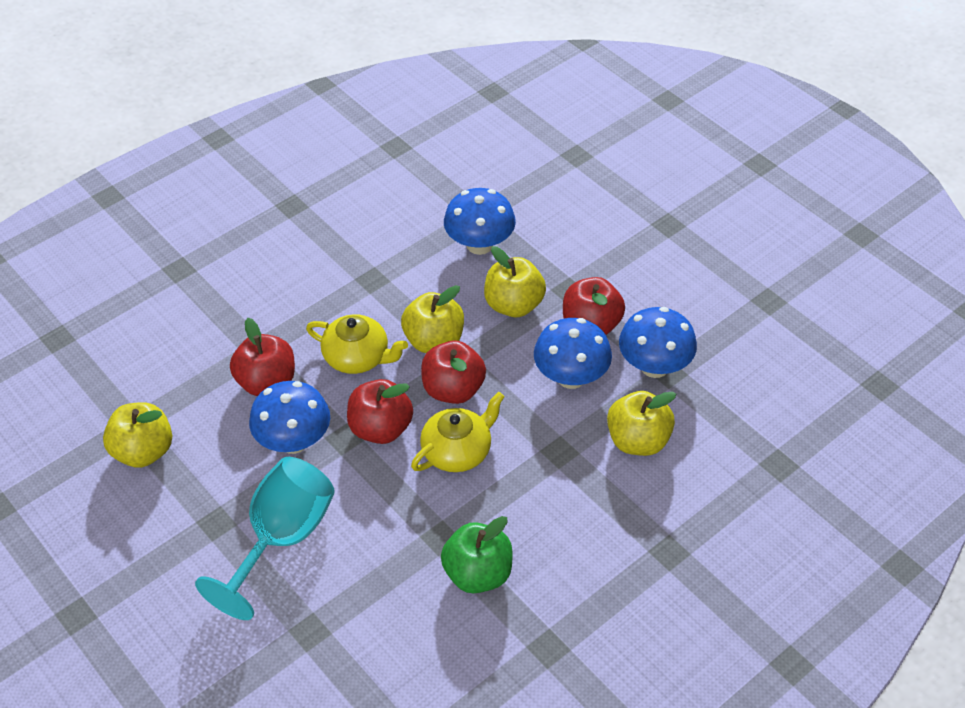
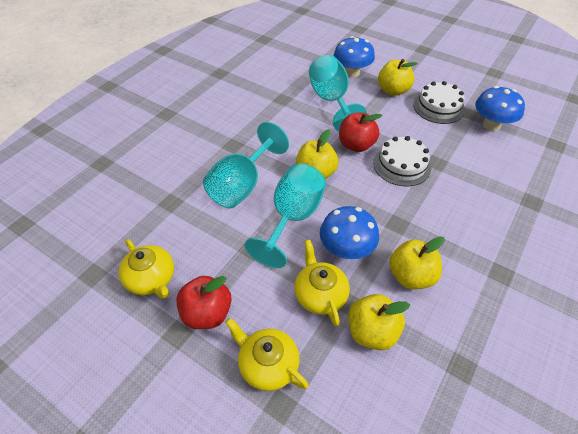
blue mushroom: 4 -> 3
green apple: 1 -> 0
red apple: 4 -> 2
turquoise goblet: 1 -> 3
white cake: 0 -> 2
yellow teapot: 2 -> 3

